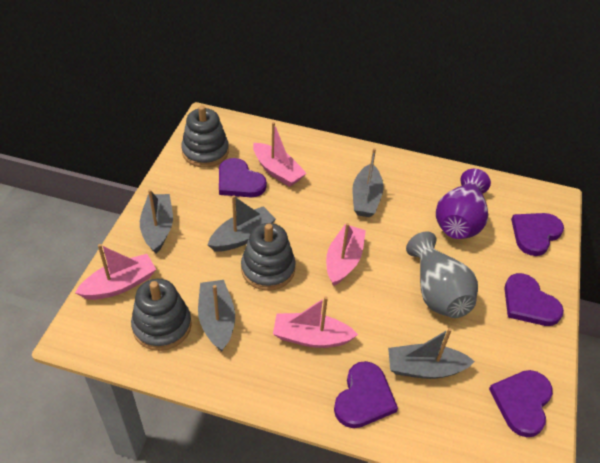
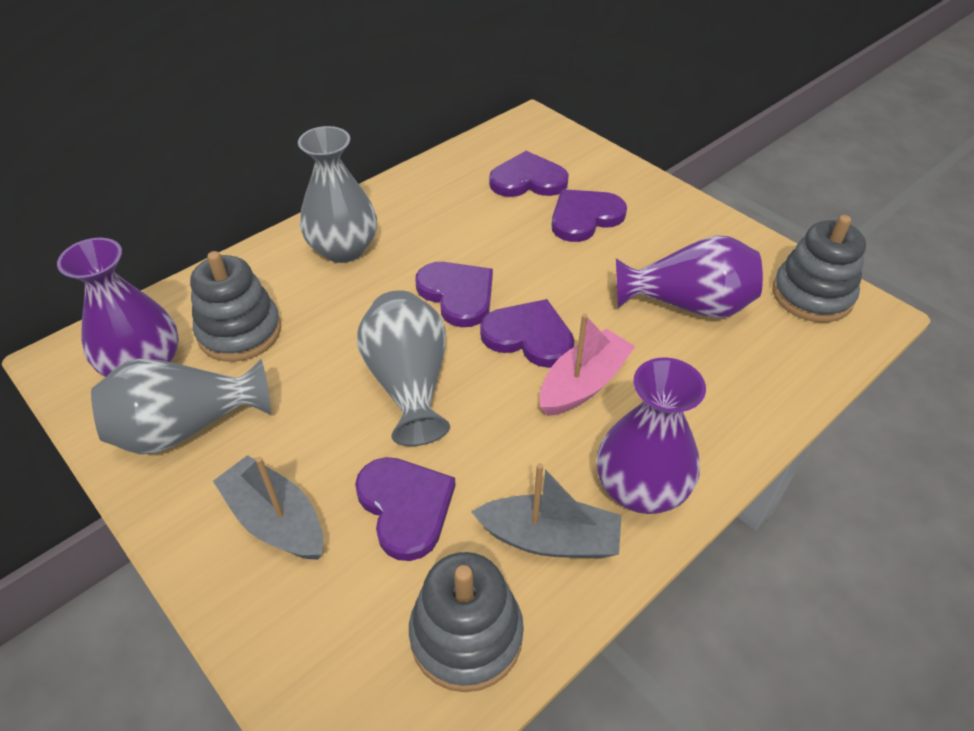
grey boat: 5 -> 2
grey vase: 1 -> 3
pink boat: 4 -> 1
purple vase: 1 -> 3

